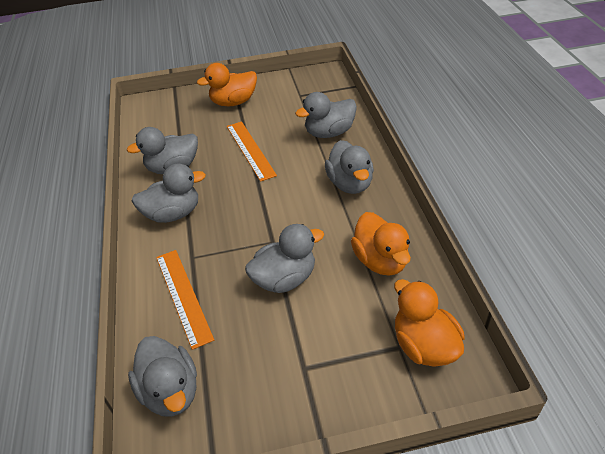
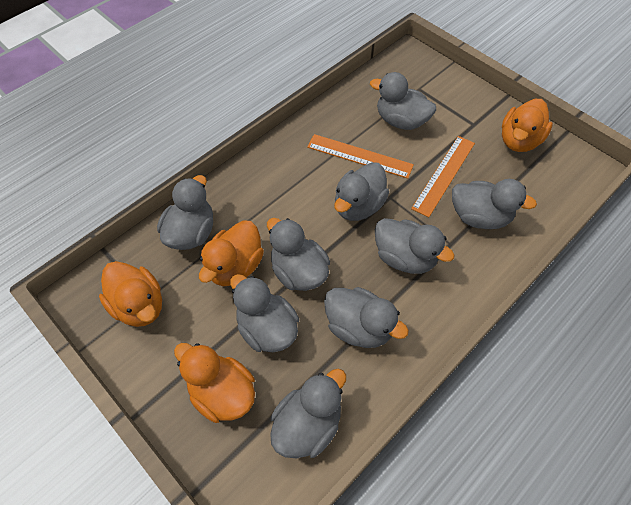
grey duck: 6 -> 9
orange duck: 3 -> 4

